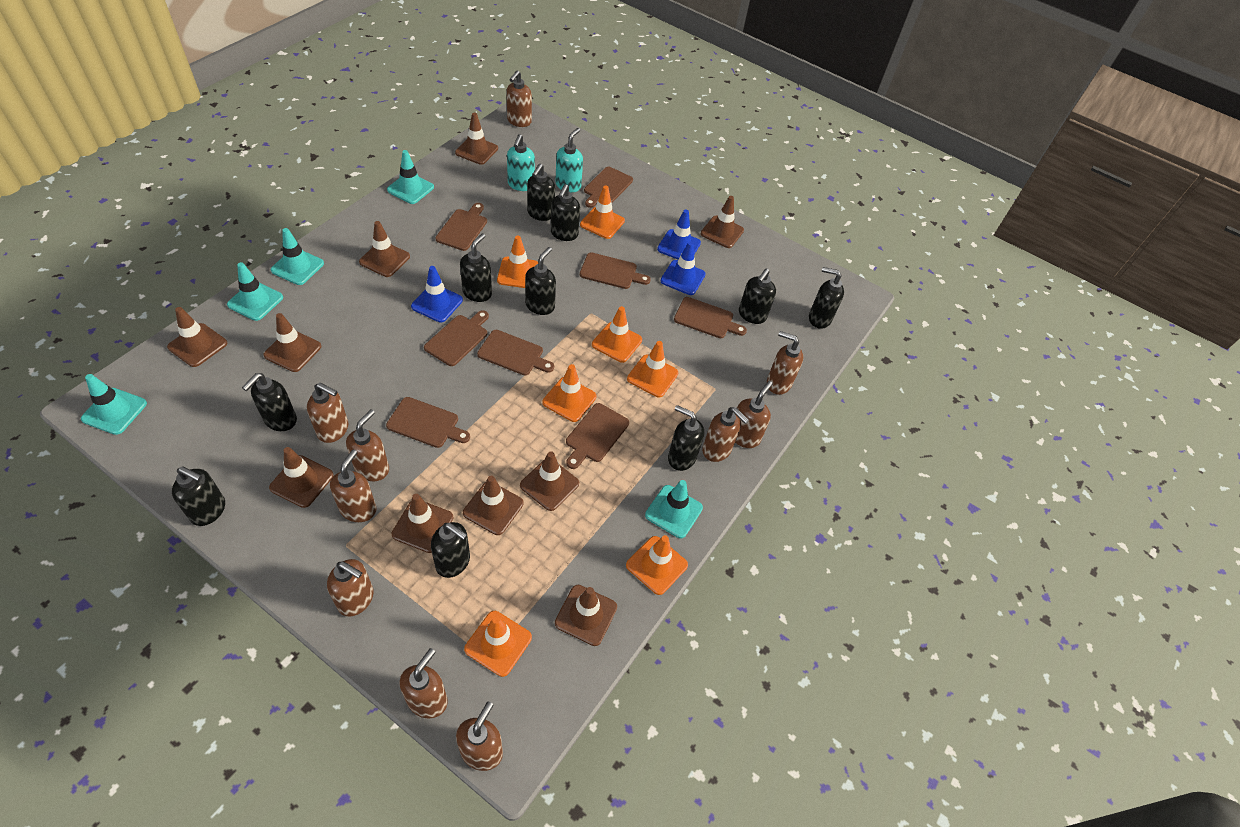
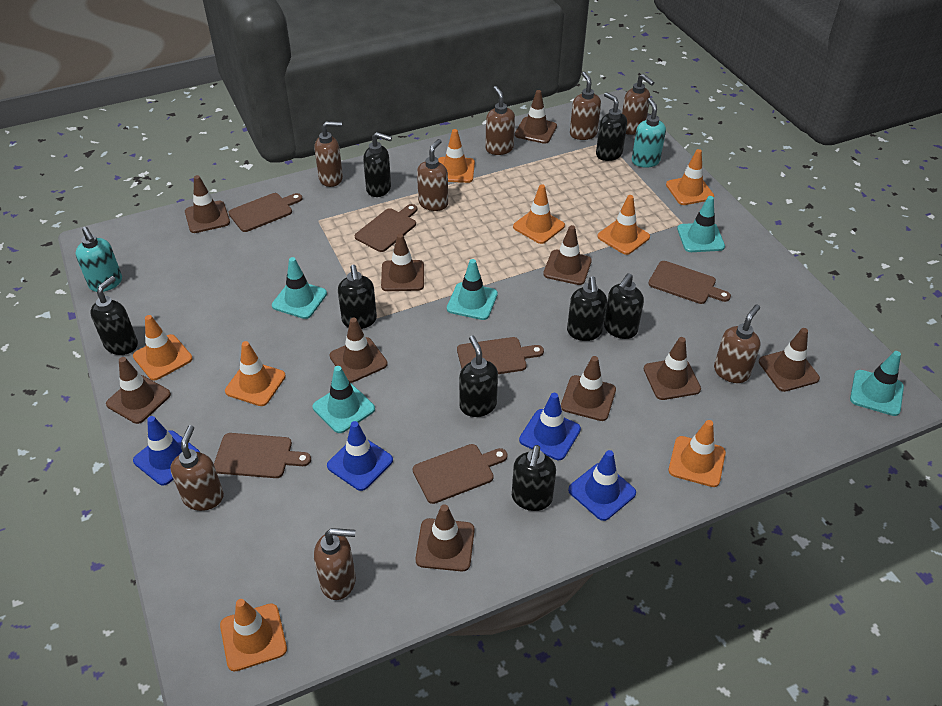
black soap dispenser: 10 -> 8
blue traffic cone: 3 -> 4
brown cutting board: 8 -> 6
brown soap dispenser: 10 -> 8
orange traffic cone: 7 -> 8

